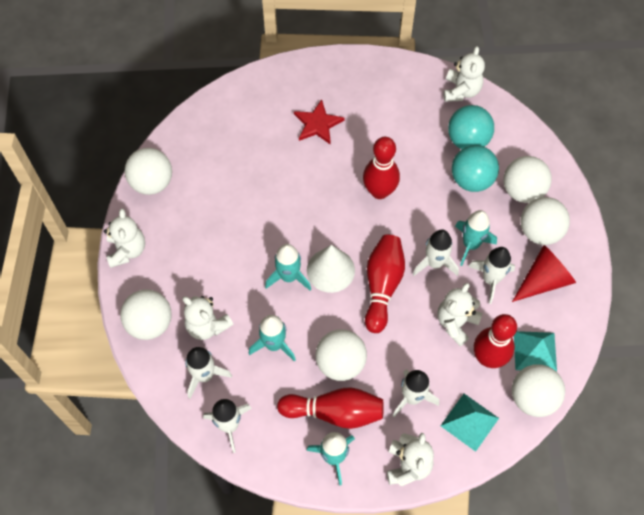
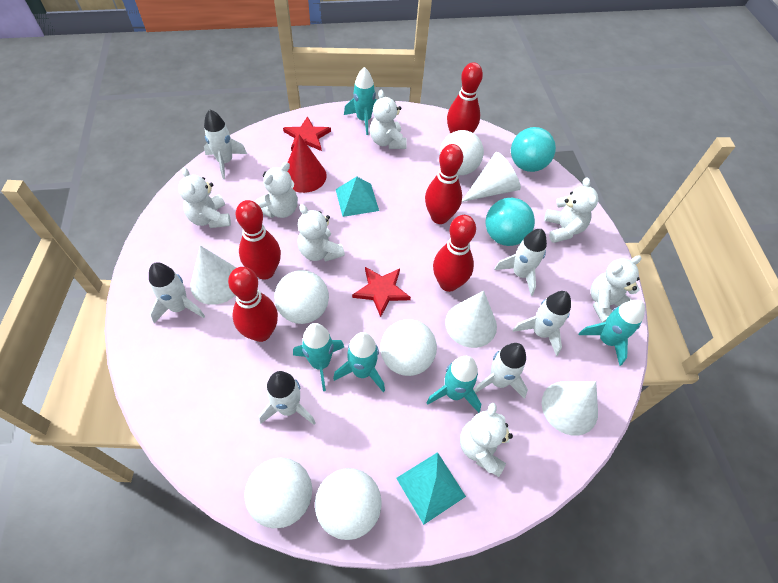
red bowling pin: 4 -> 5
red star: 1 -> 2
turquoise rocket: 4 -> 5
white ball: 6 -> 5
white cone: 1 -> 4
white rocket: 5 -> 6
white teddy bear: 5 -> 7

